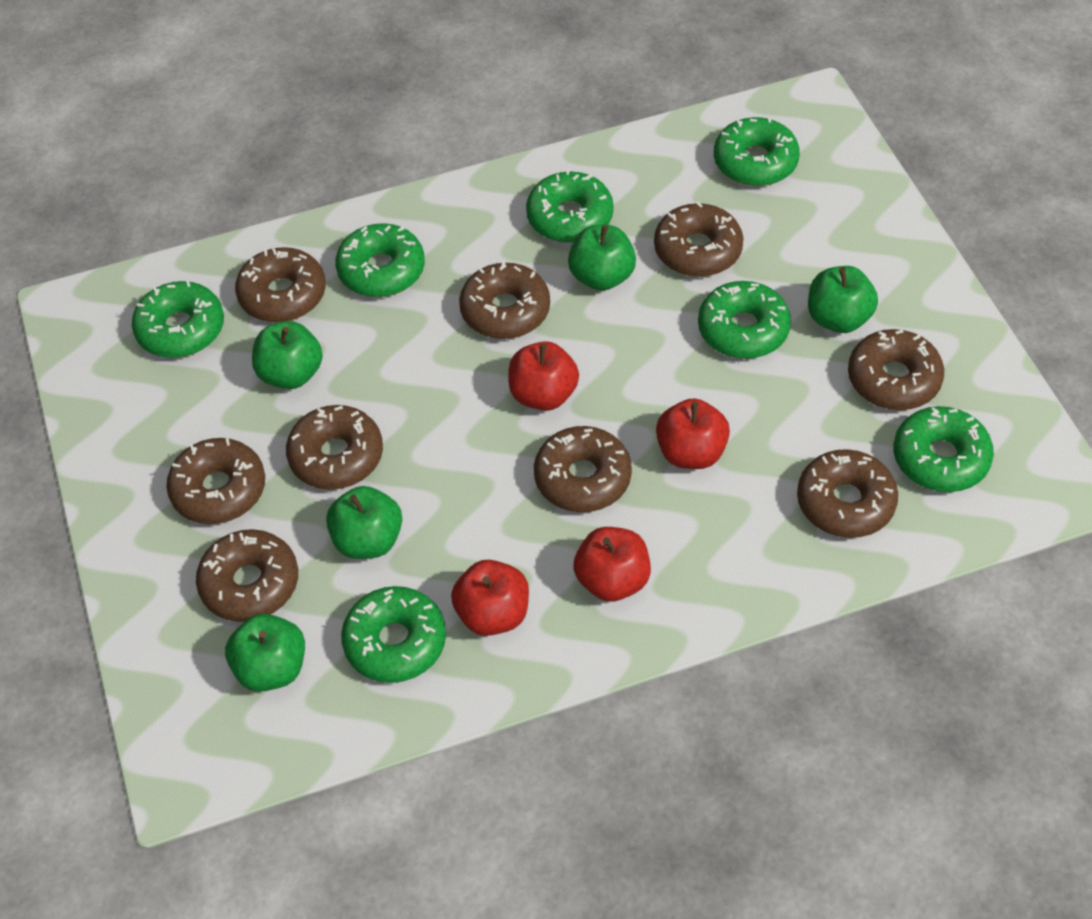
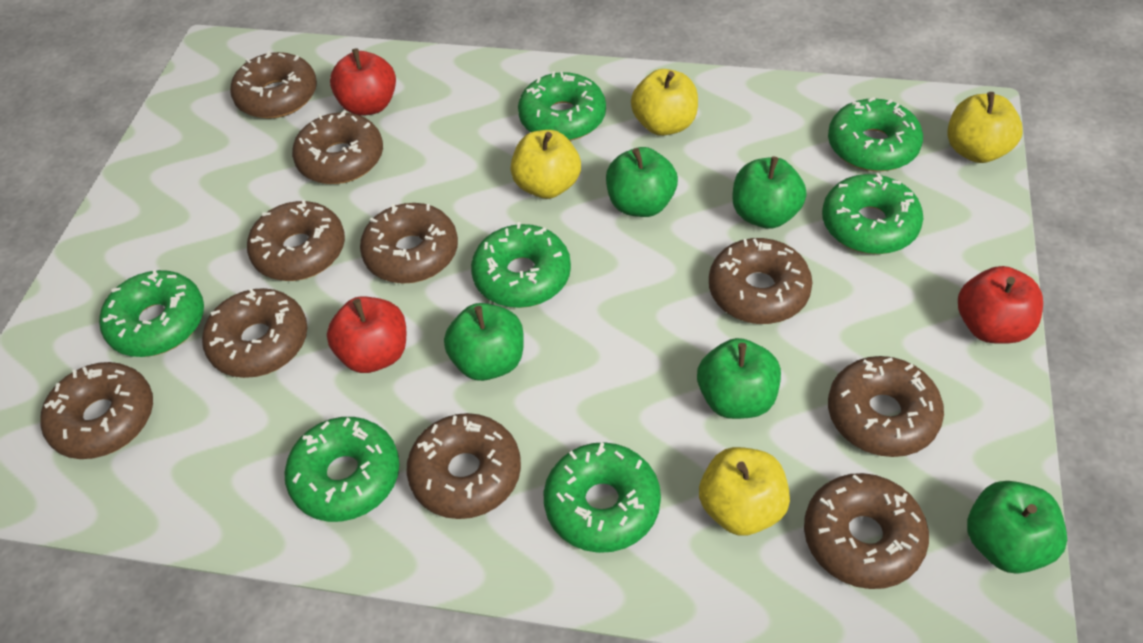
brown donut: 9 -> 10
red apple: 4 -> 3
yellow apple: 0 -> 4

